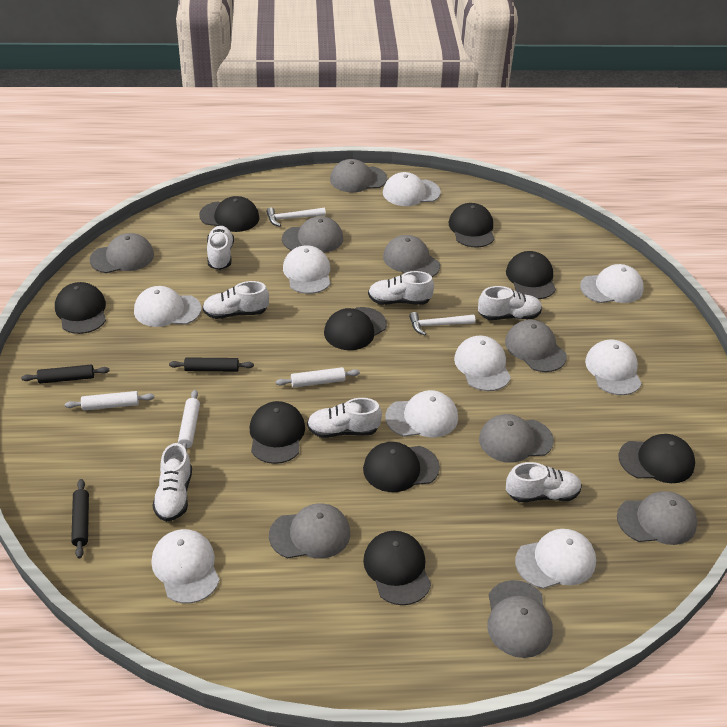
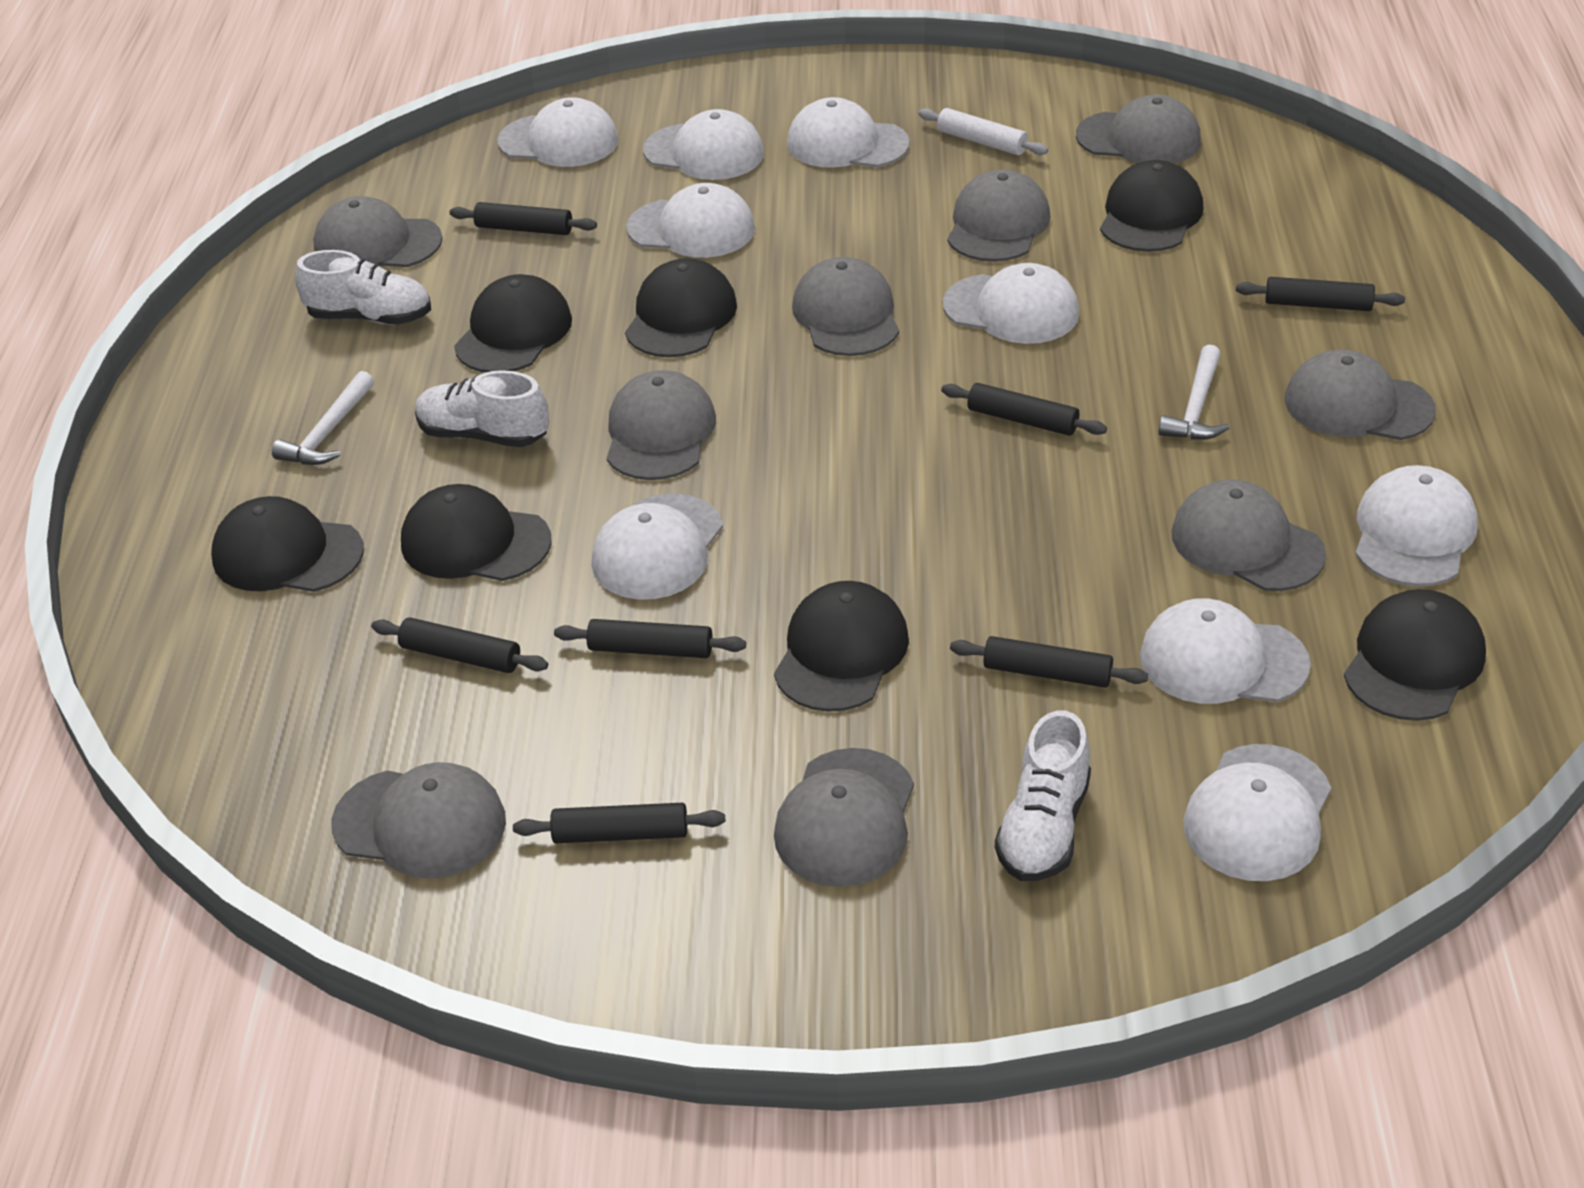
black cap: 9 -> 7
black rolling pin: 3 -> 7
white rolling pin: 3 -> 1
white shoe: 7 -> 3

